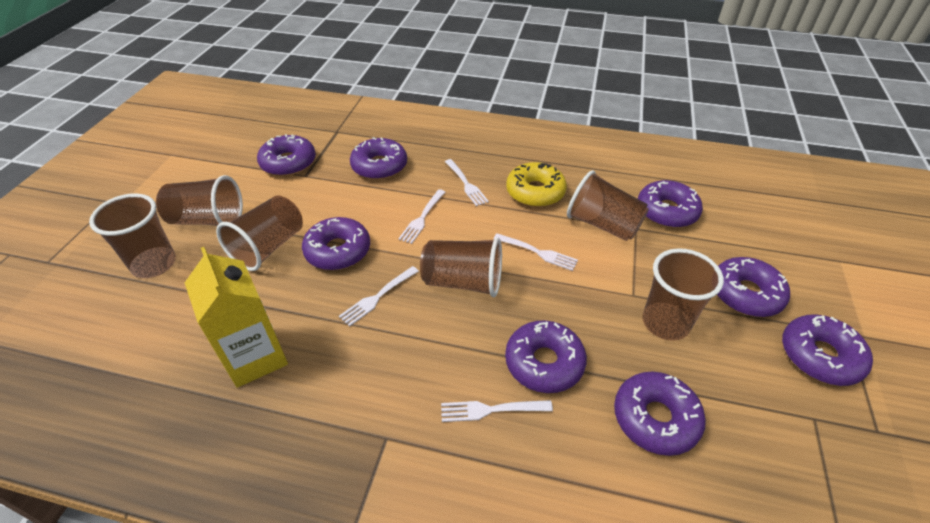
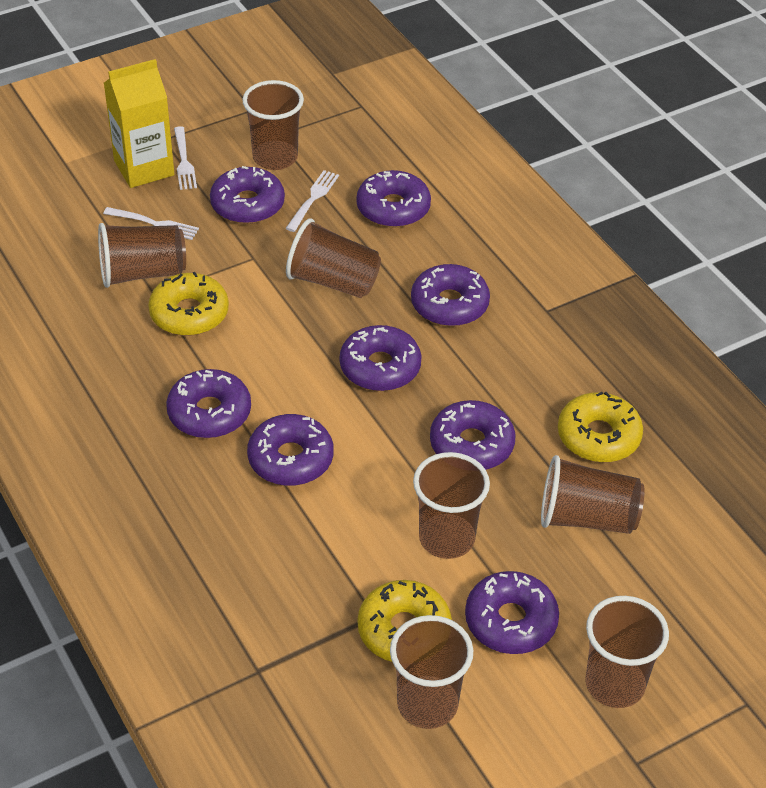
brown cup: 6 -> 7
white fork: 5 -> 3
yellow donut: 1 -> 3

